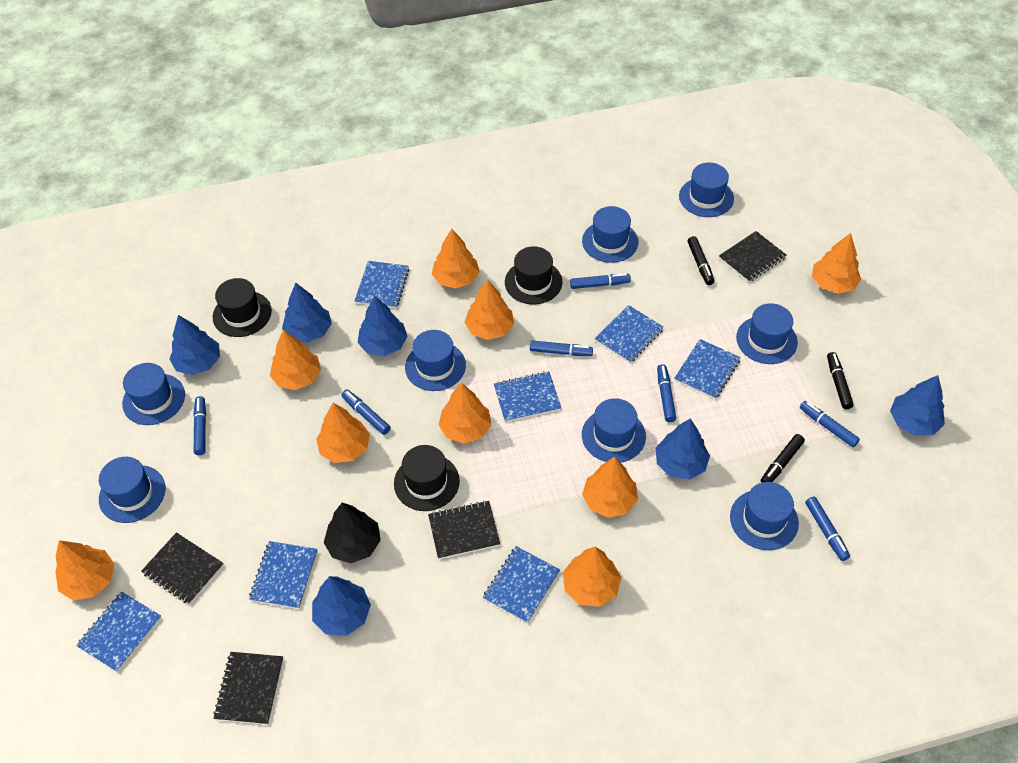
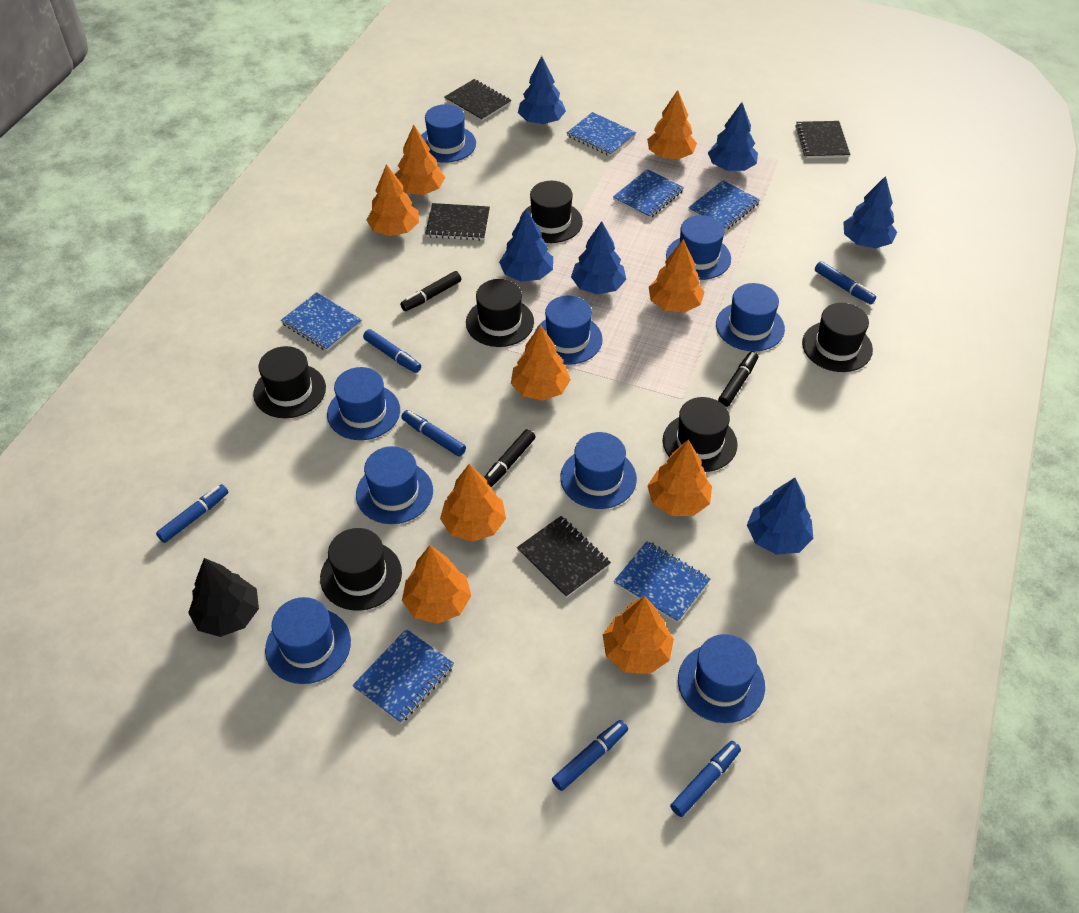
black hat: 3 -> 6
blue hat: 8 -> 9
blue marker: 7 -> 6
blue notebook: 7 -> 6

